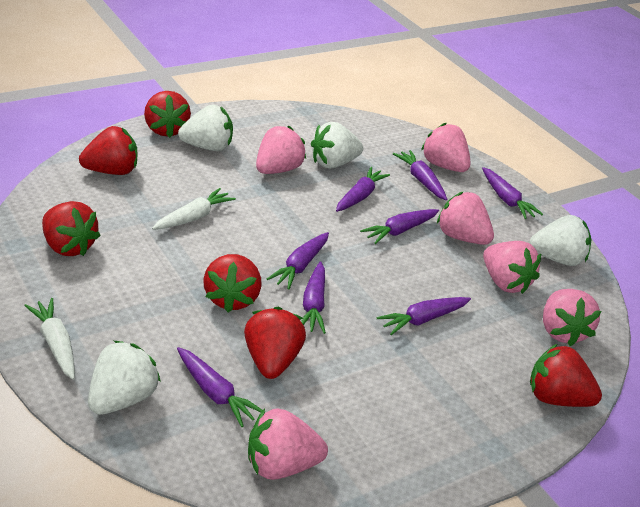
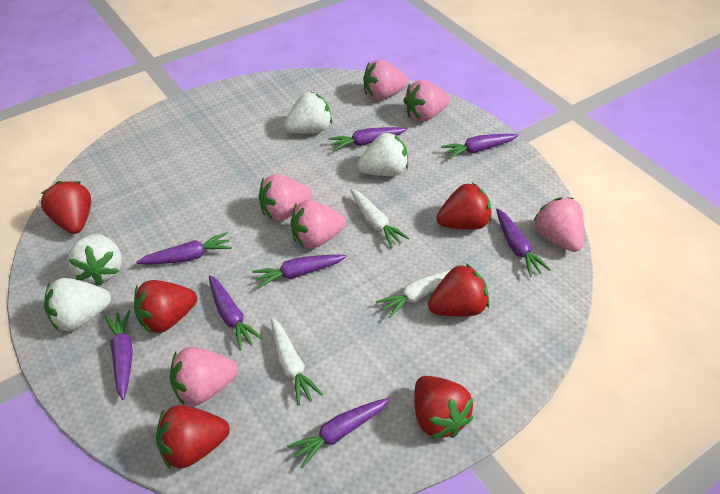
white carrot: 2 -> 3

